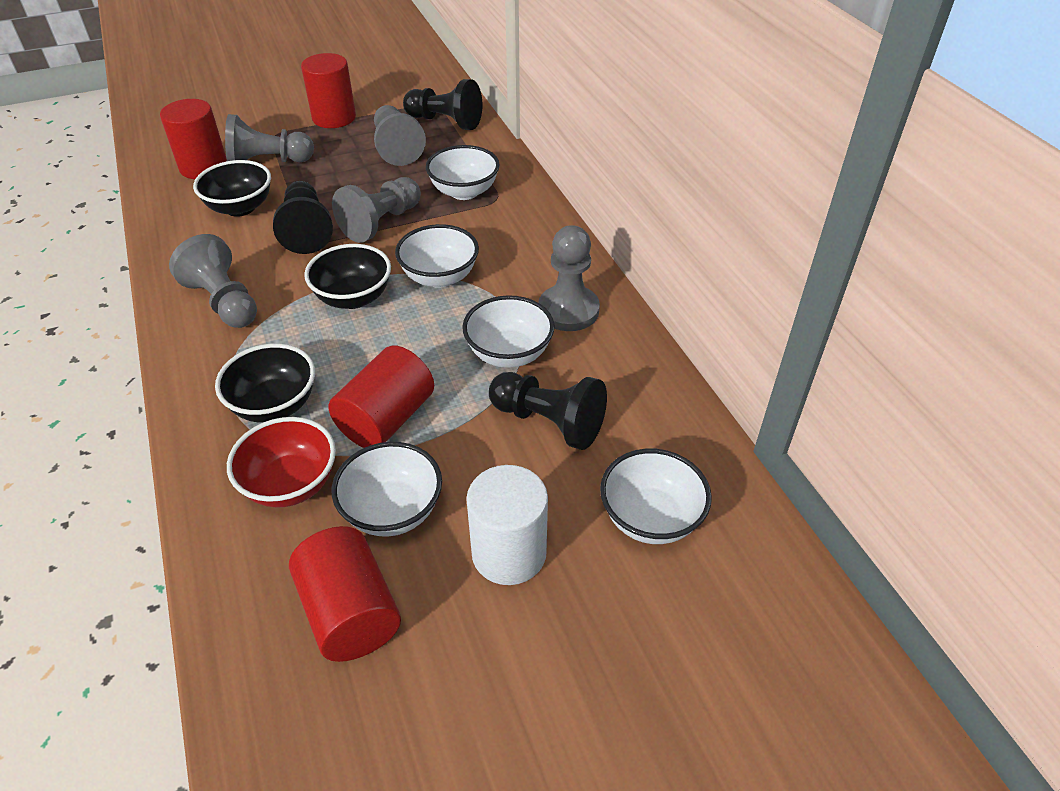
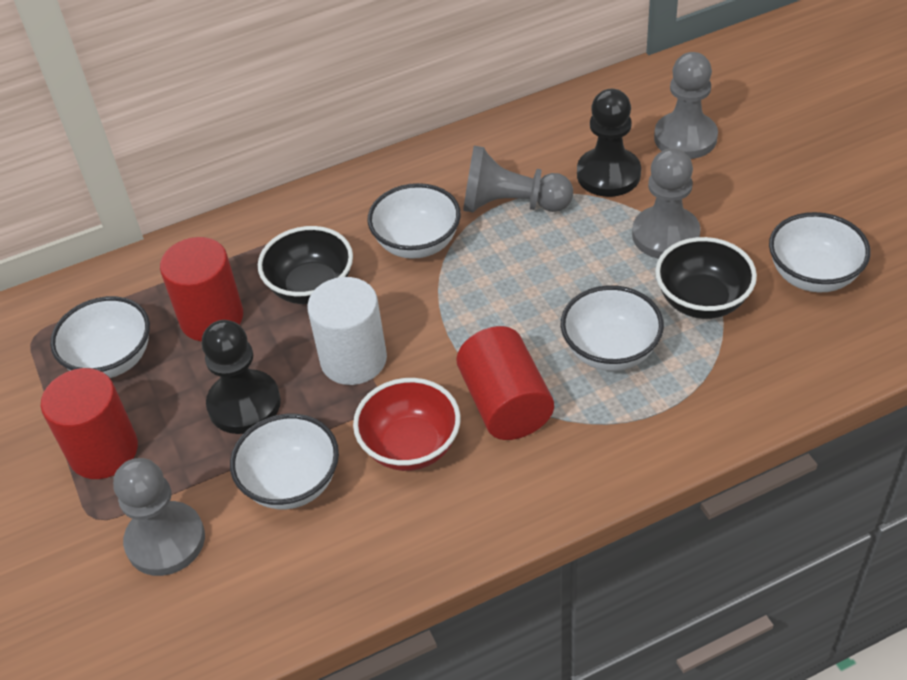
black bowl: 3 -> 2
black pawn: 3 -> 2
grey pawn: 5 -> 4
red cylinder: 4 -> 3

